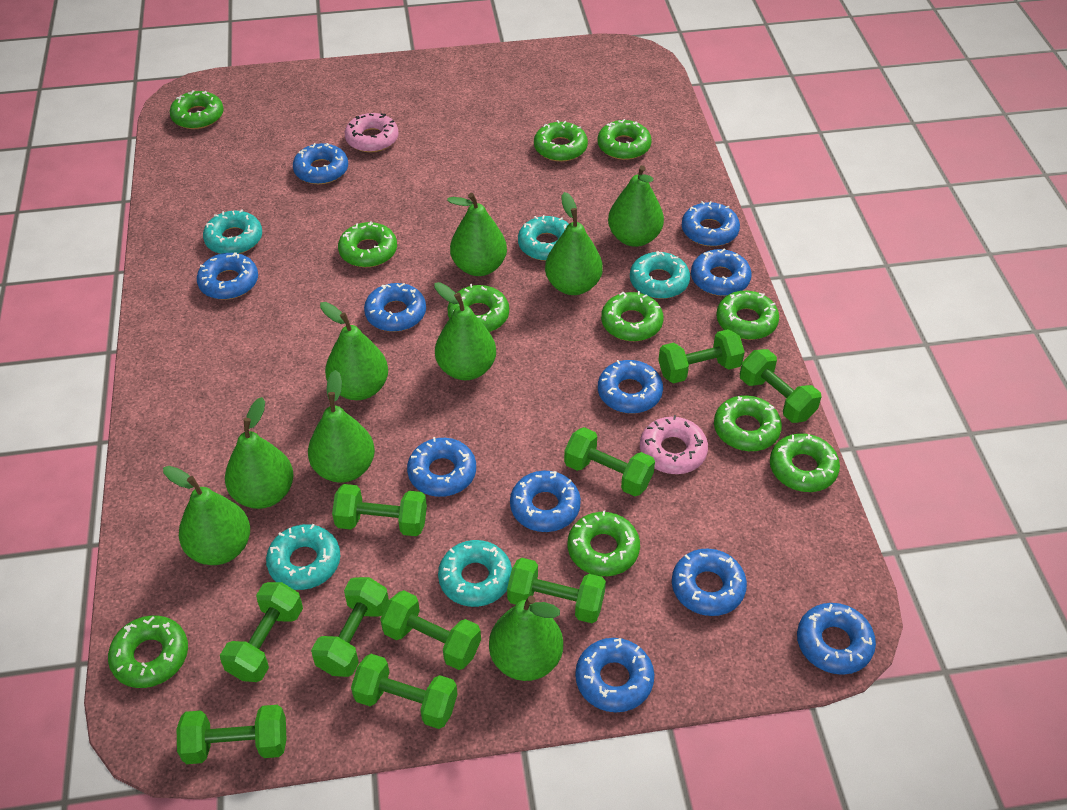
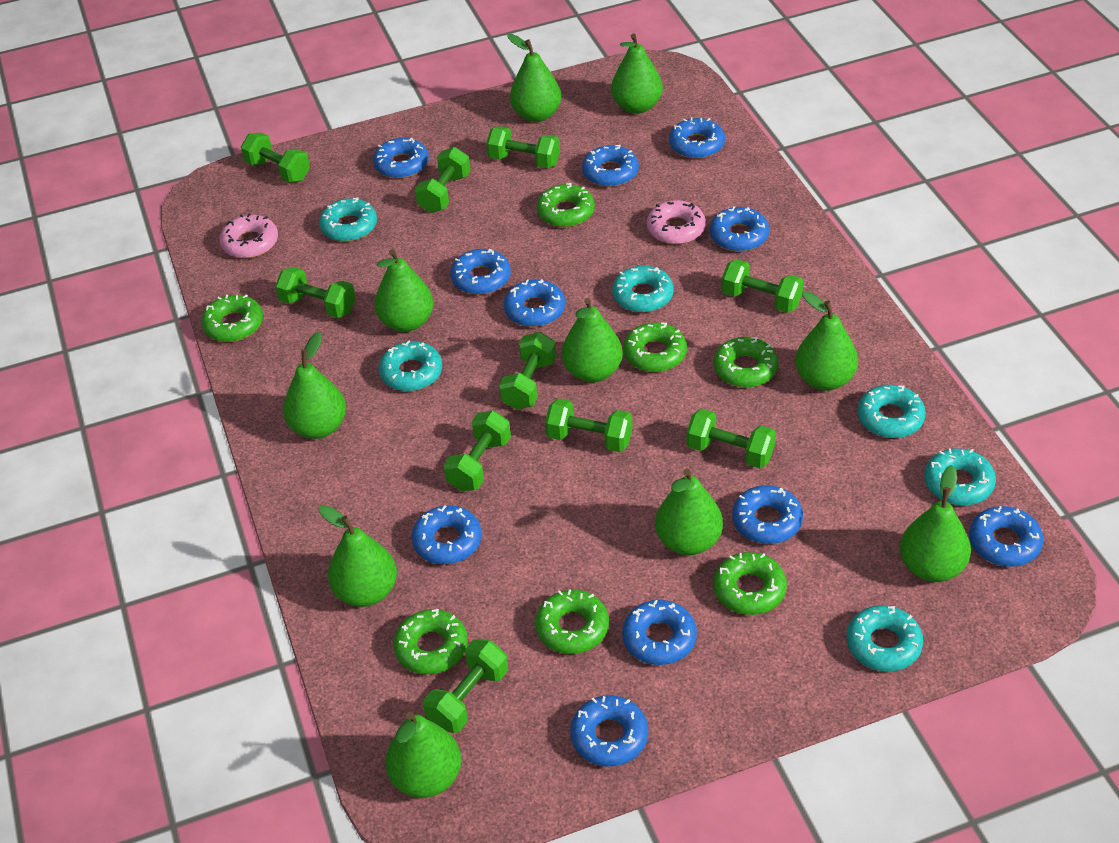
green donut: 11 -> 7
green pear: 9 -> 10
turquoise donut: 5 -> 6

